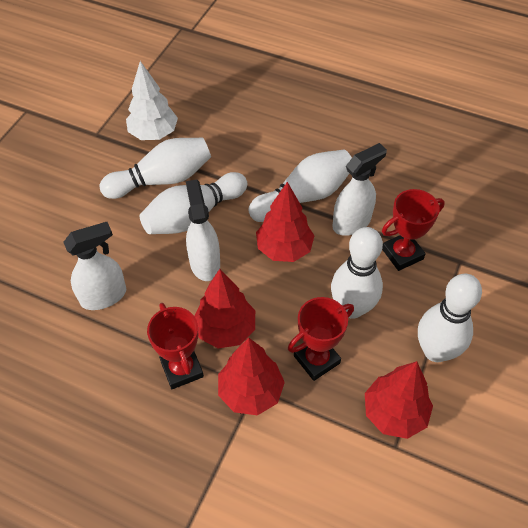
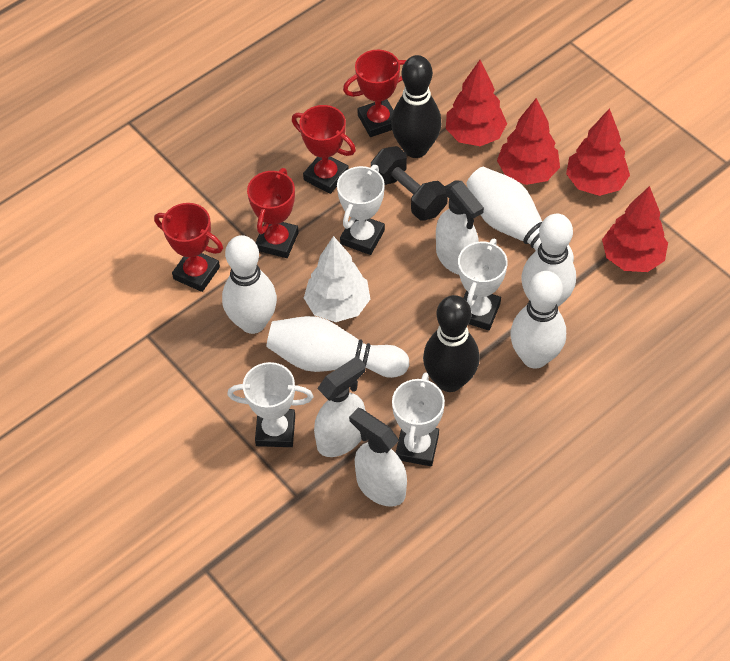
black bowling pin: 0 -> 2
black dumbbell: 0 -> 1
red trophy: 3 -> 4
white trophy: 0 -> 4

